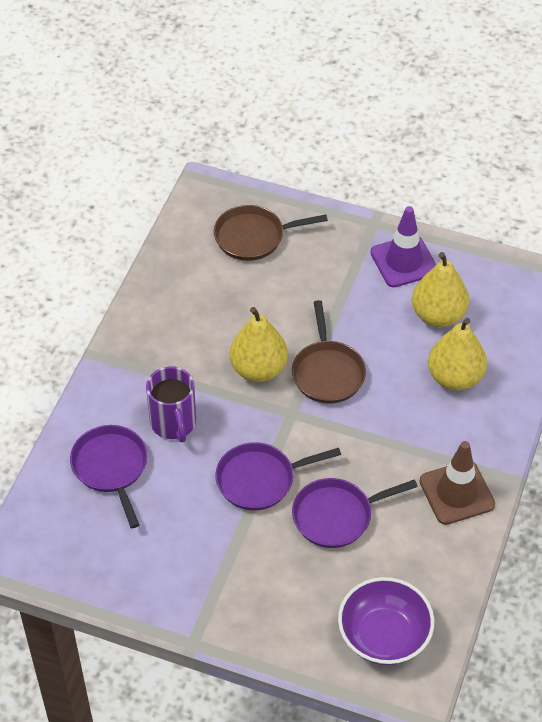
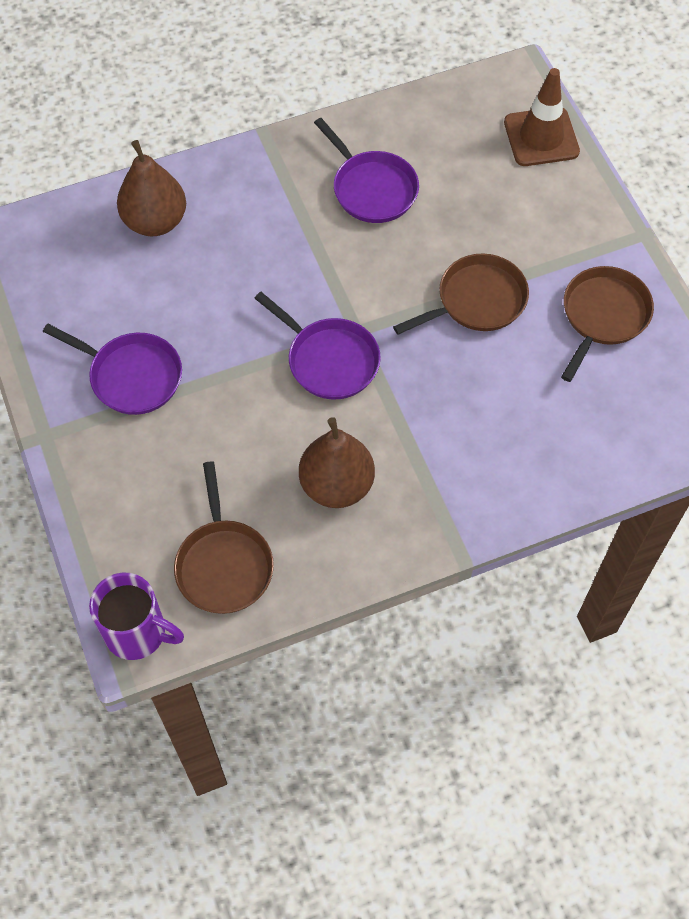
brown pan: 2 -> 3
brown pear: 0 -> 2
purple bowl: 1 -> 0
purple traffic cone: 1 -> 0
yellow pear: 3 -> 0

